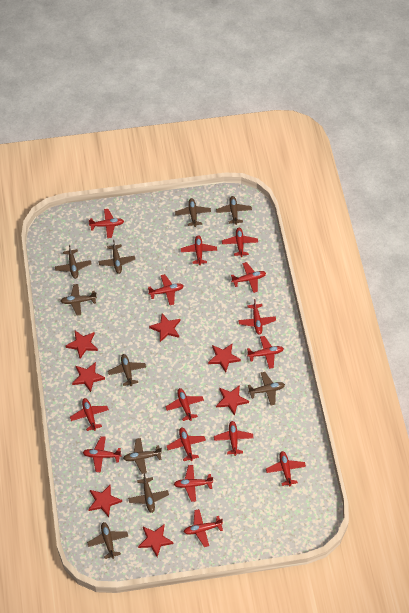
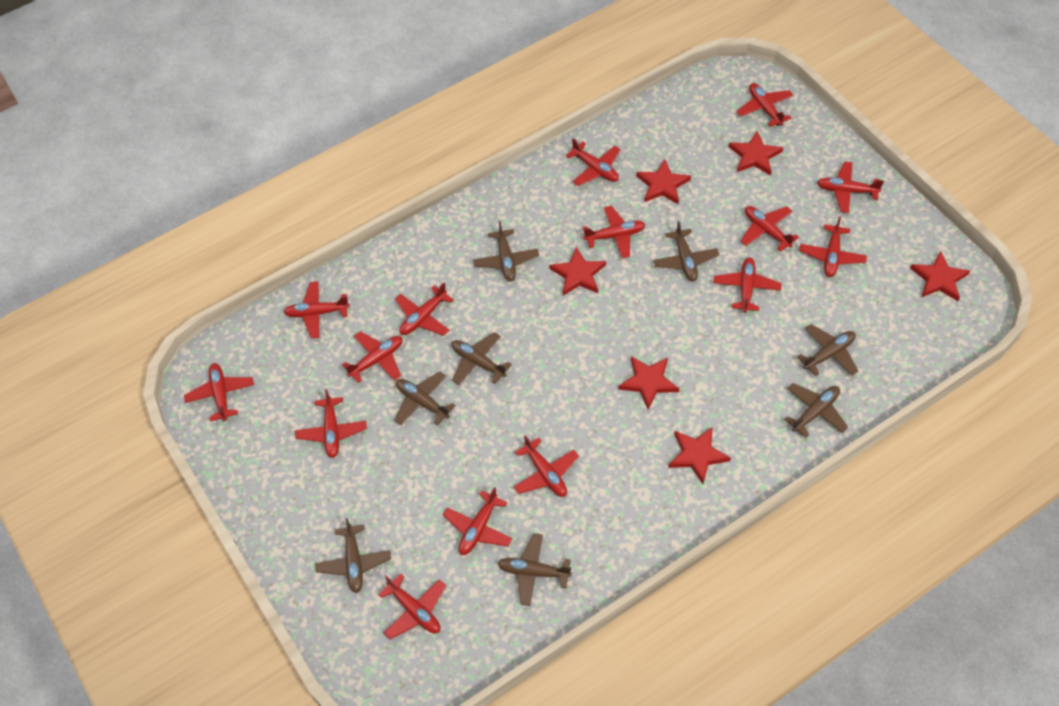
brown plane: 10 -> 8
red star: 7 -> 6

